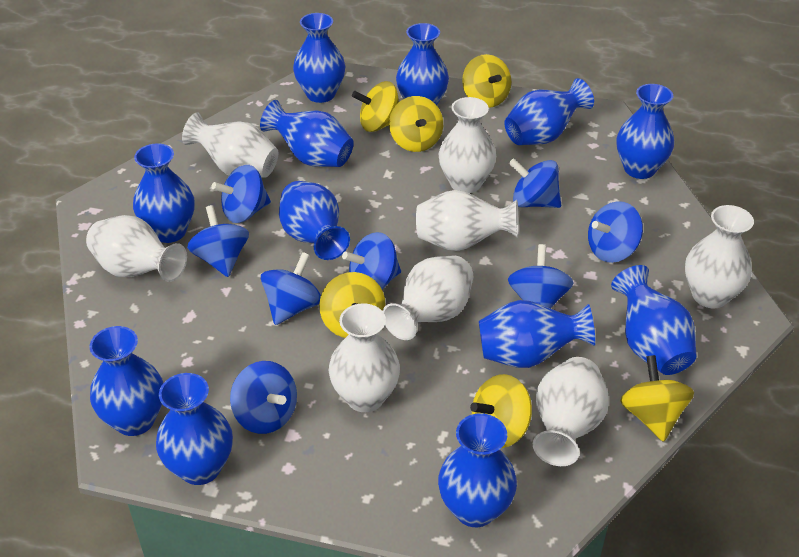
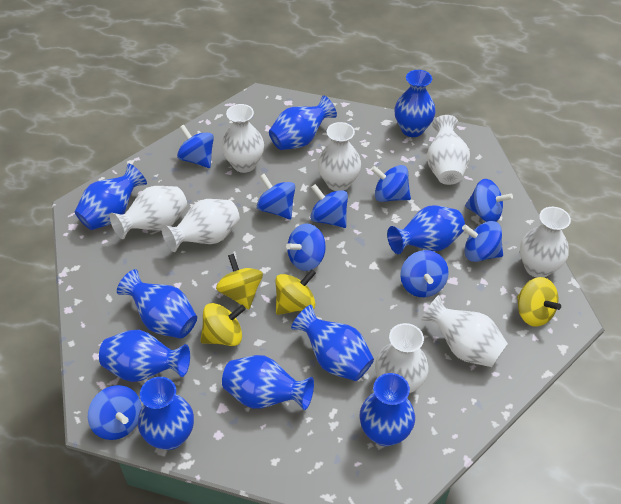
blue spinning top: 8 -> 9
blue vase: 12 -> 10
yellow spinning top: 6 -> 4

